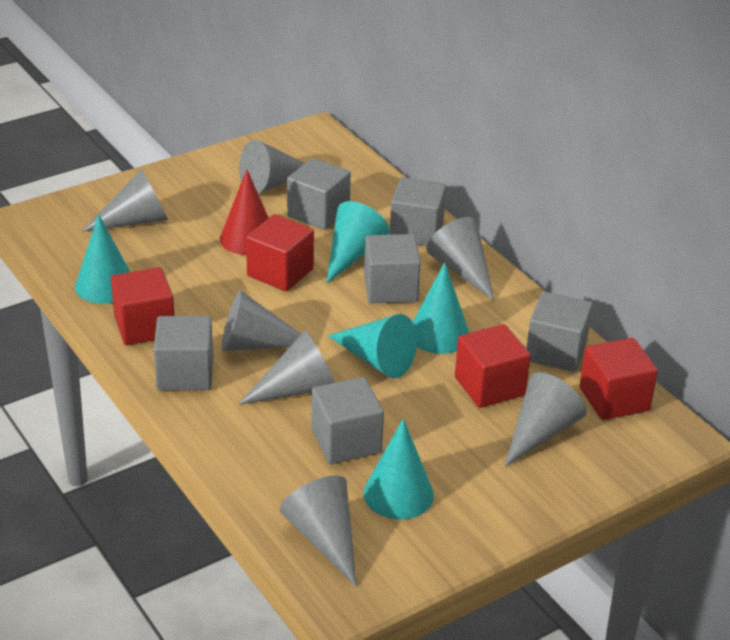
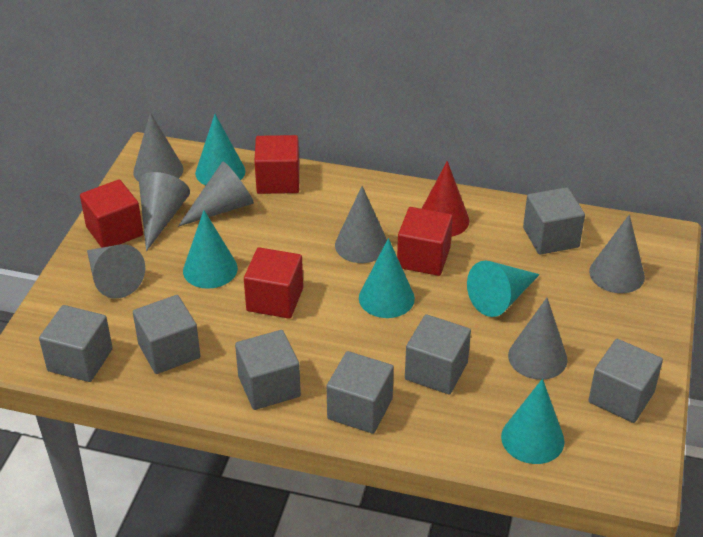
grey cube: 6 -> 7

